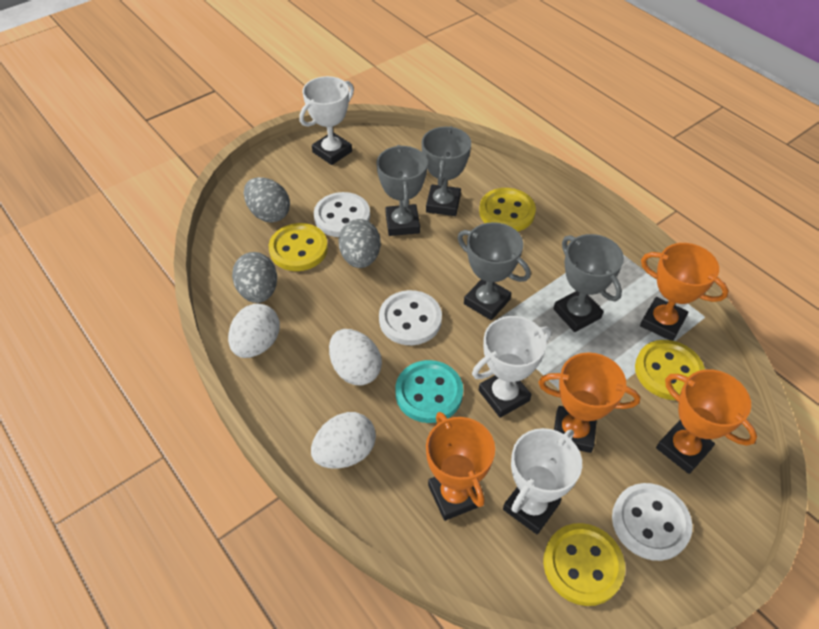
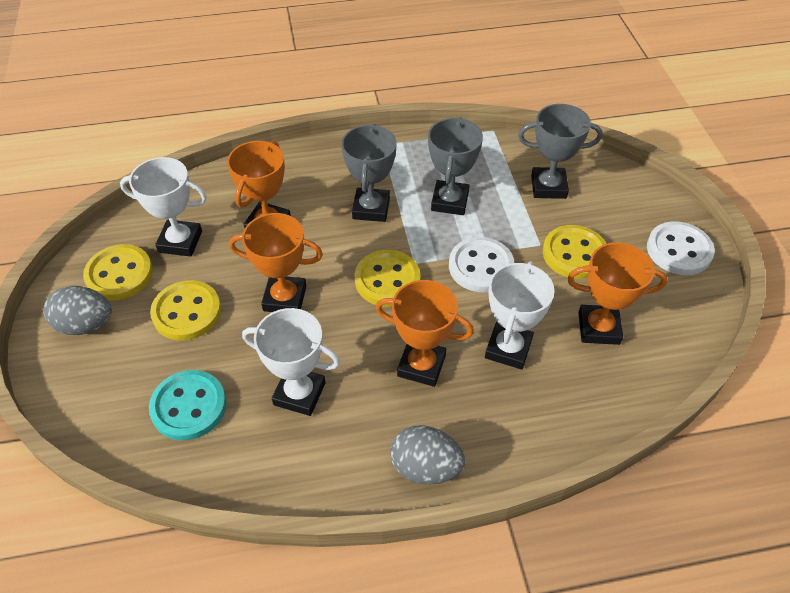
grey egg: 3 -> 2
grey trophy: 4 -> 3
white button: 3 -> 2
white egg: 3 -> 0

